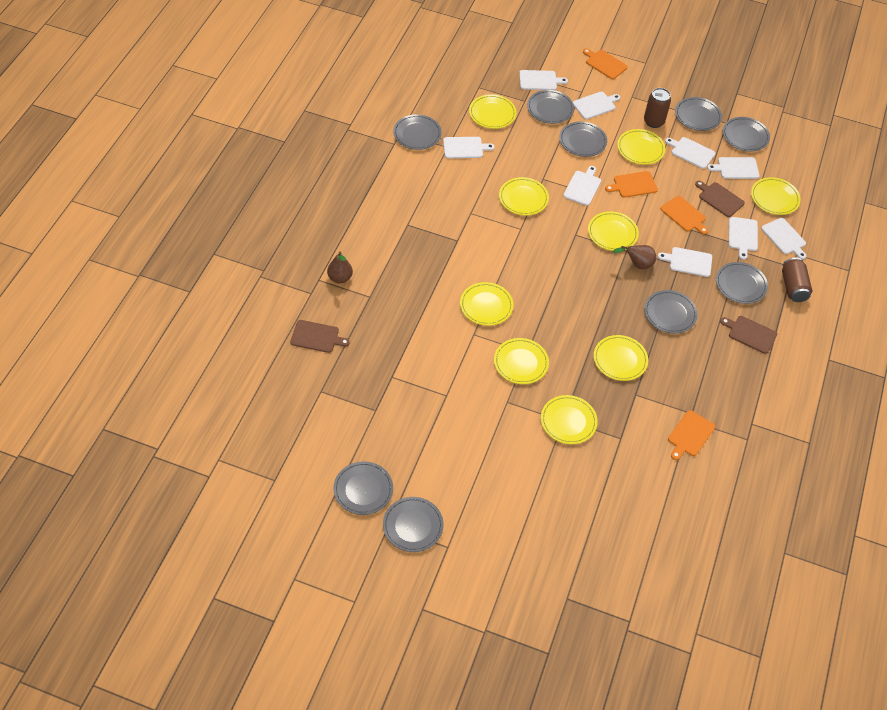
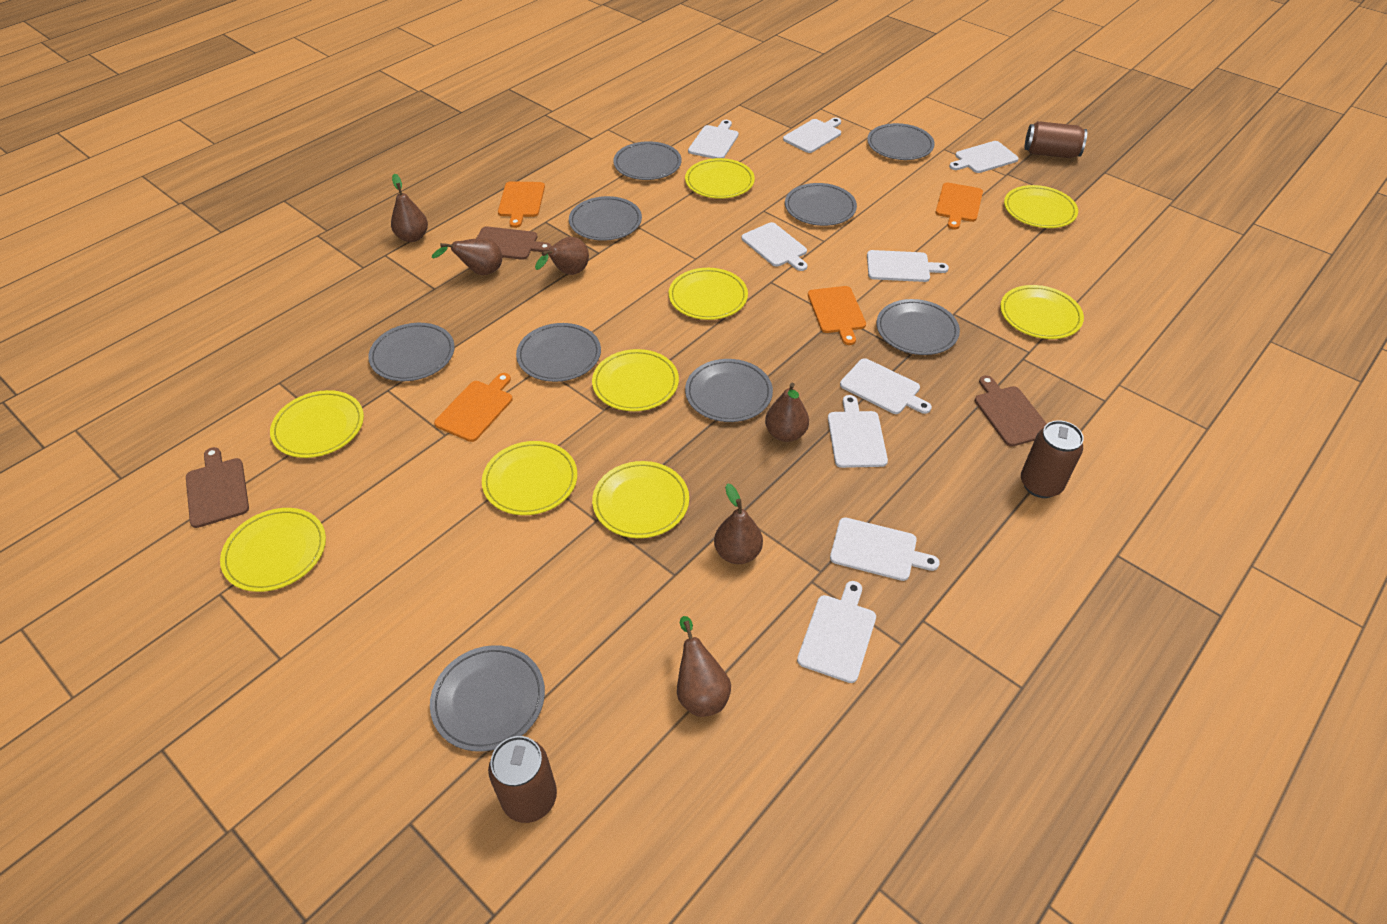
brown can: 2 -> 3
brown pear: 2 -> 6

